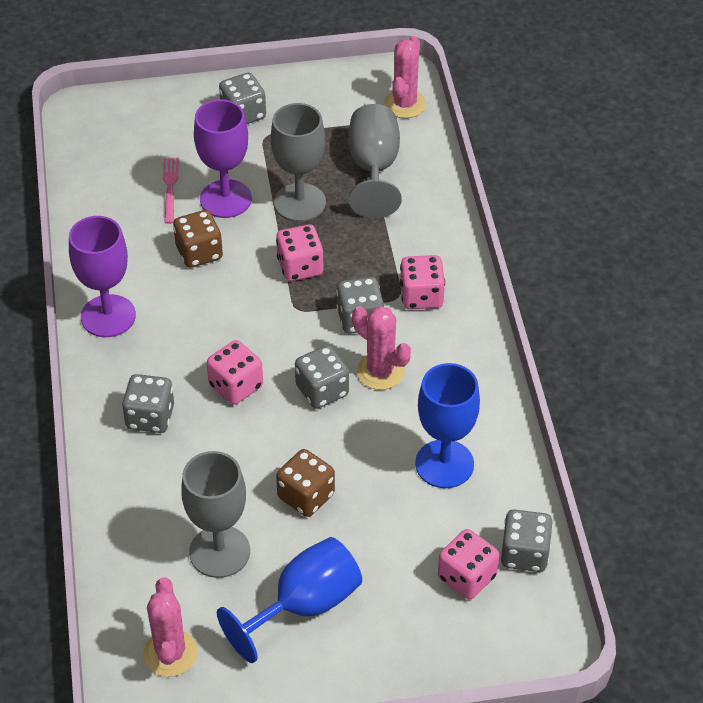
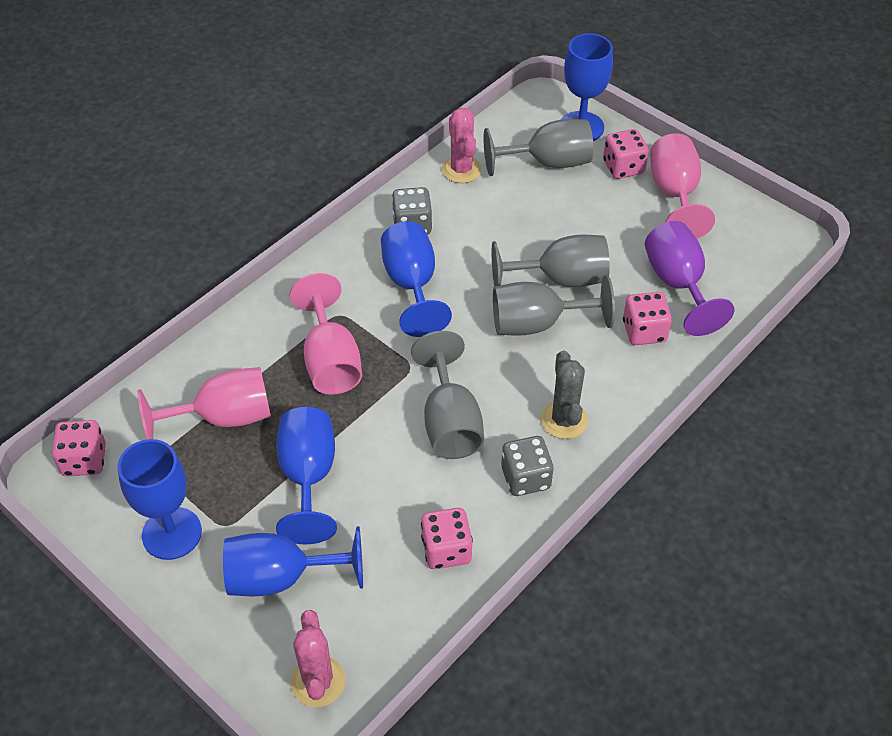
blue goblet: 2 -> 5
brown dice: 2 -> 0
grey cactus: 0 -> 1
grey dice: 5 -> 2
grey goblet: 3 -> 4
pink cactus: 3 -> 2
pink fork: 1 -> 0
pink goblet: 0 -> 3
purple goblet: 2 -> 1

